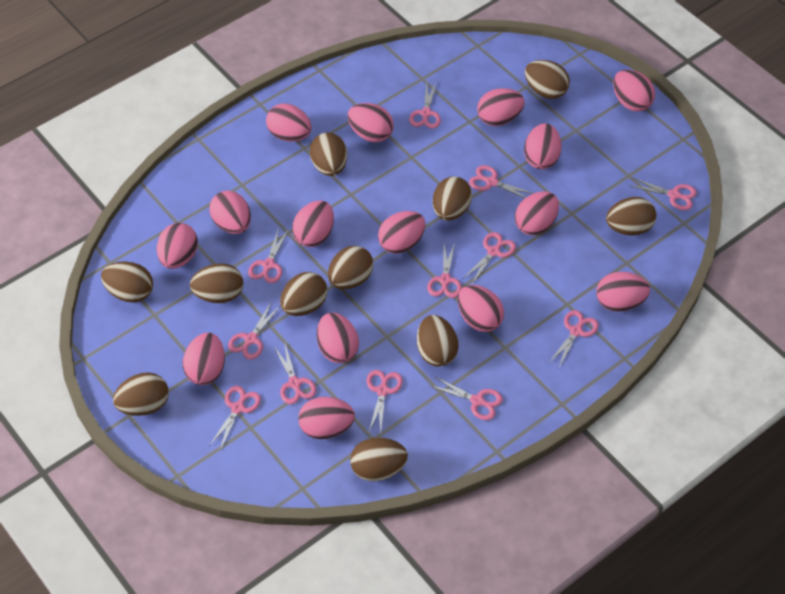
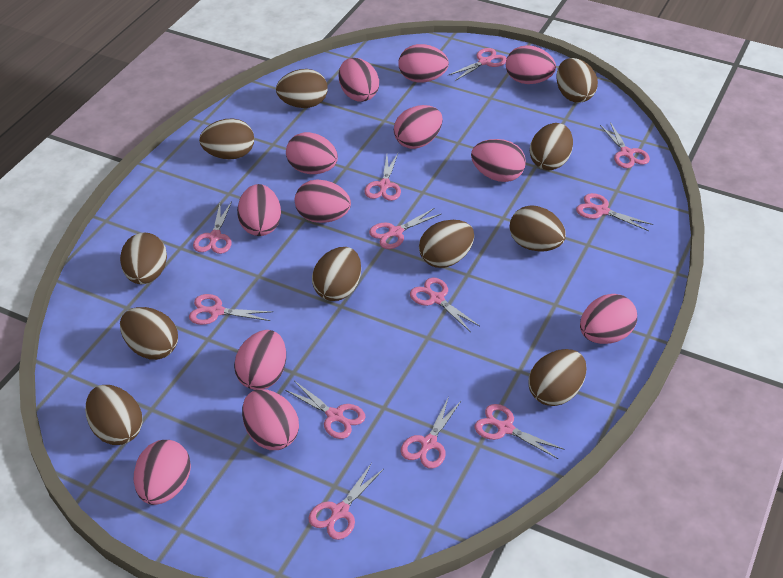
pink egg: 15 -> 12

